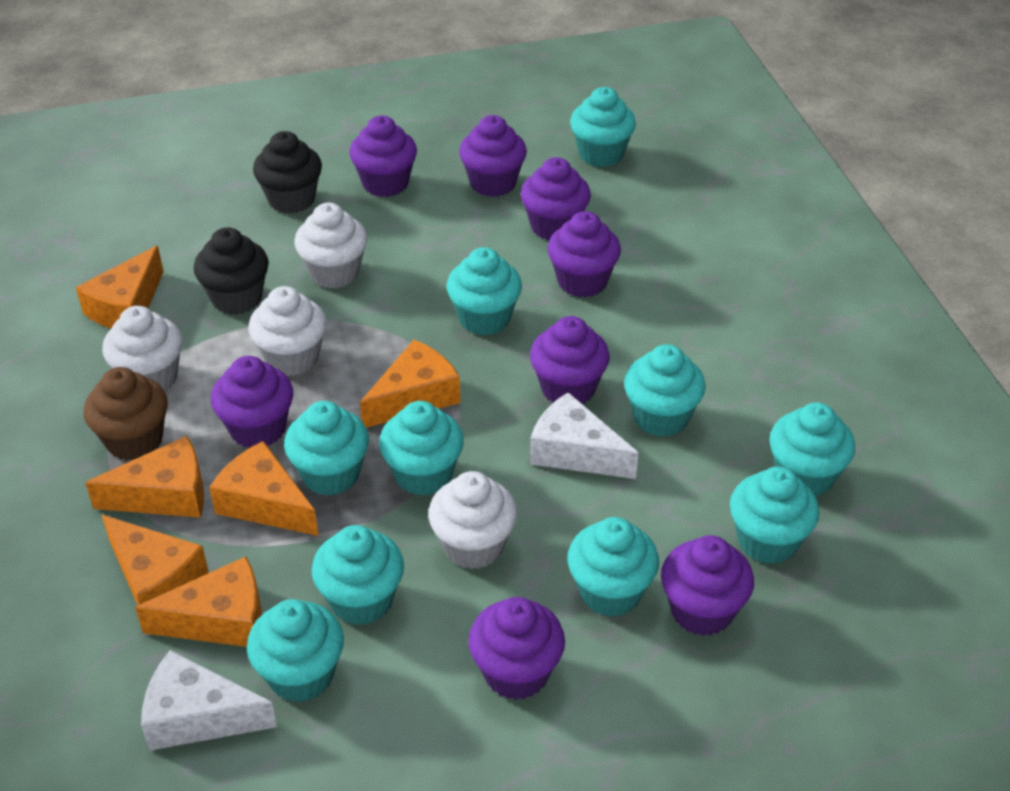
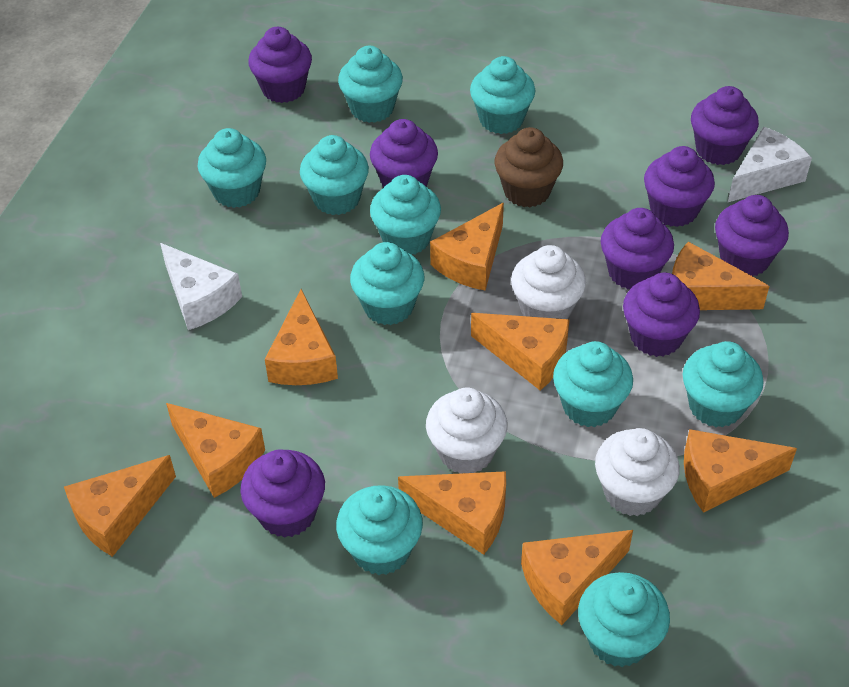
black cupcake: 2 -> 0
orange cheese: 6 -> 9
white cupcake: 4 -> 3

